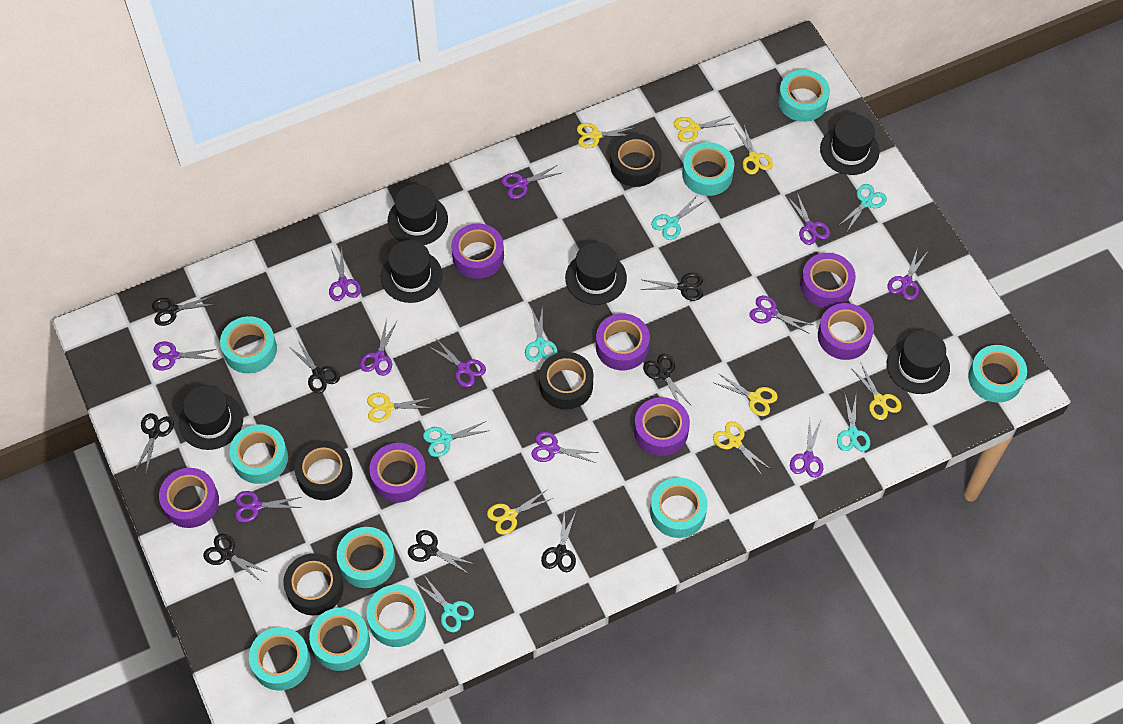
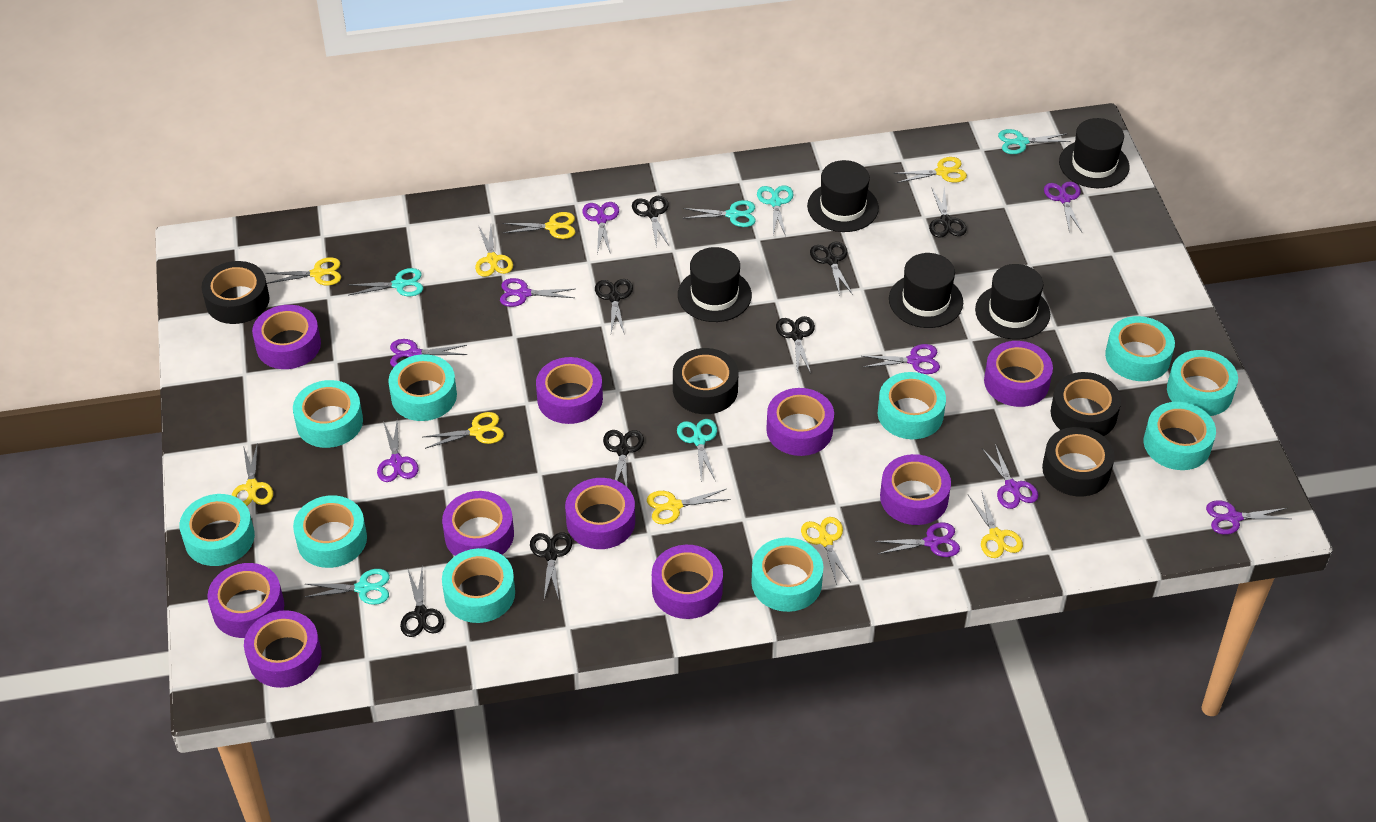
black hat: 6 -> 5
purple scissors: 11 -> 9
purple tape: 7 -> 10
yellow scissors: 8 -> 9

